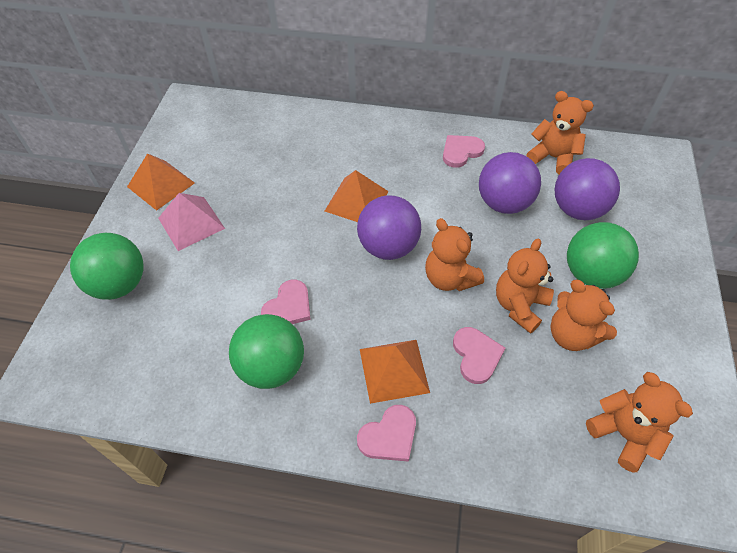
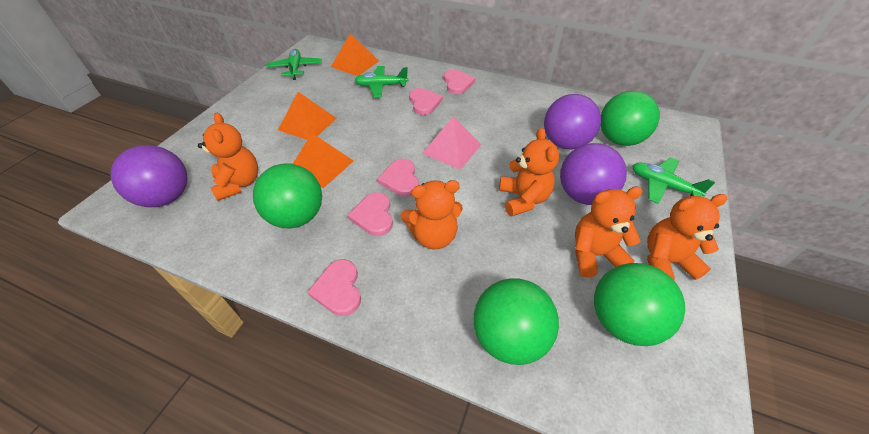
green ball: 3 -> 4
green plane: 0 -> 3
pink heart: 4 -> 5

